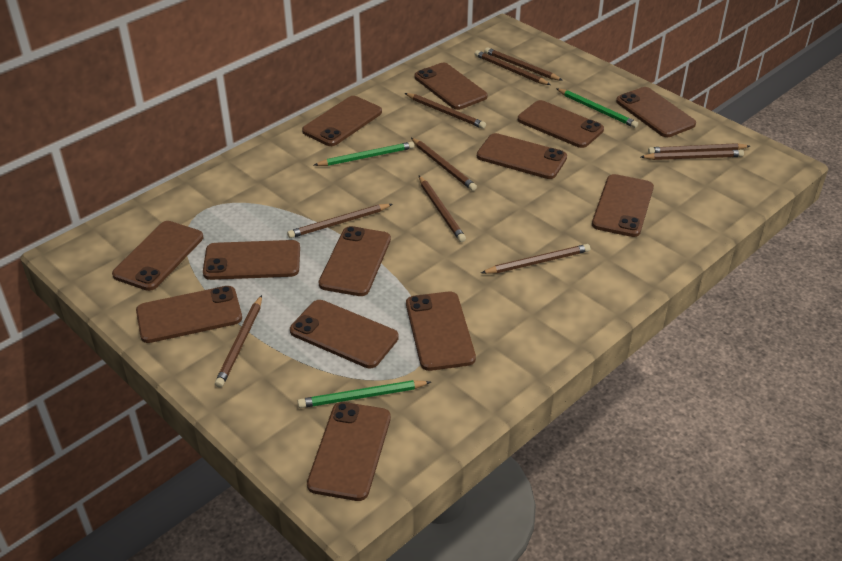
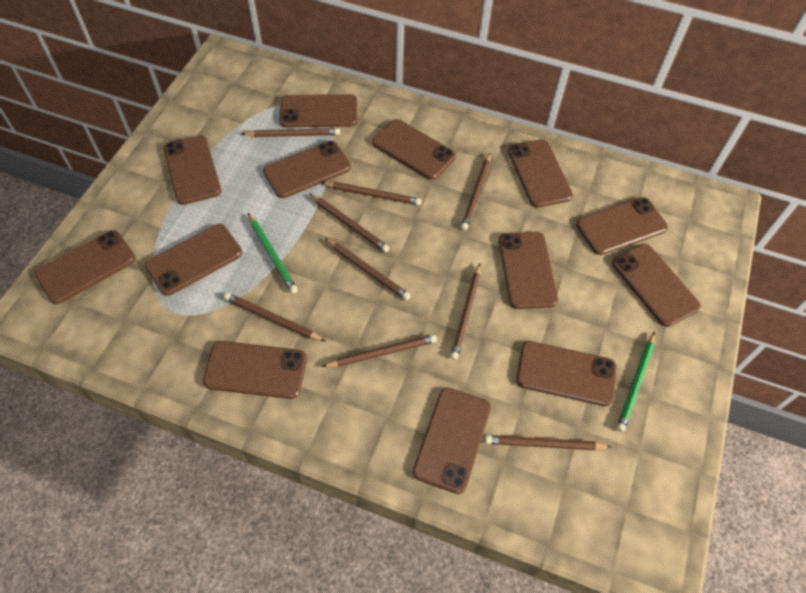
brown pencil: 10 -> 9
green pencil: 3 -> 2

